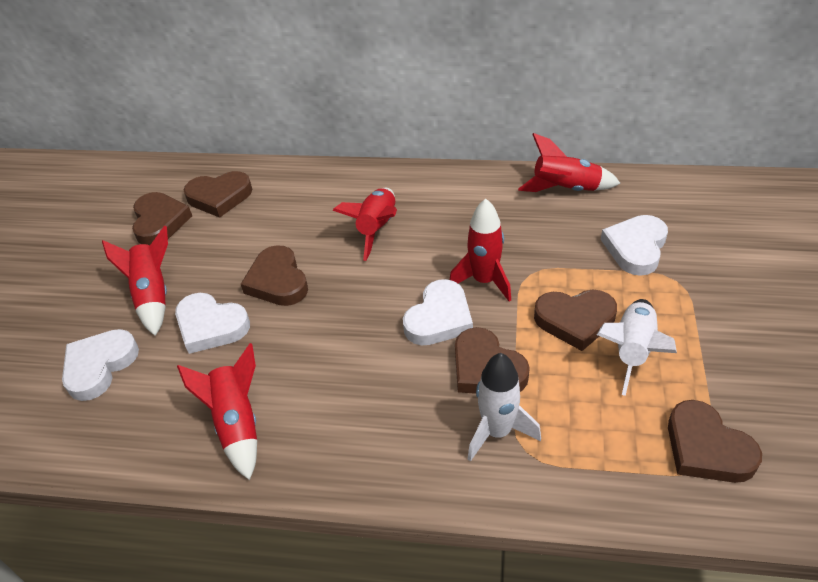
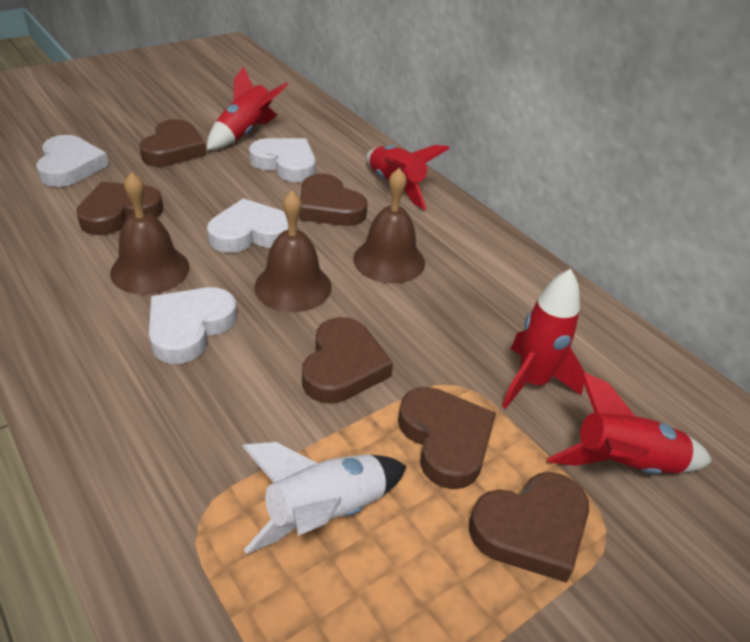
brown bell: 0 -> 3
red rocket: 5 -> 4
white rocket: 2 -> 1

